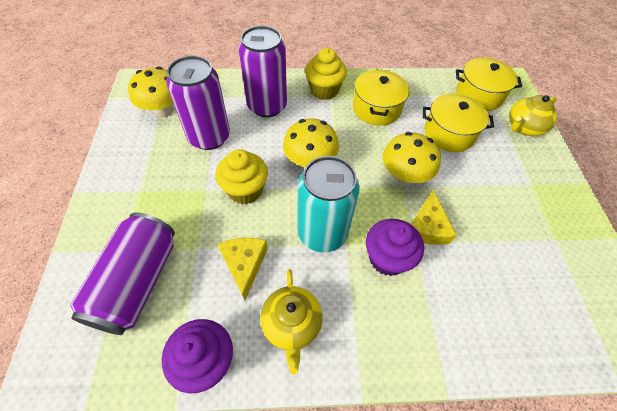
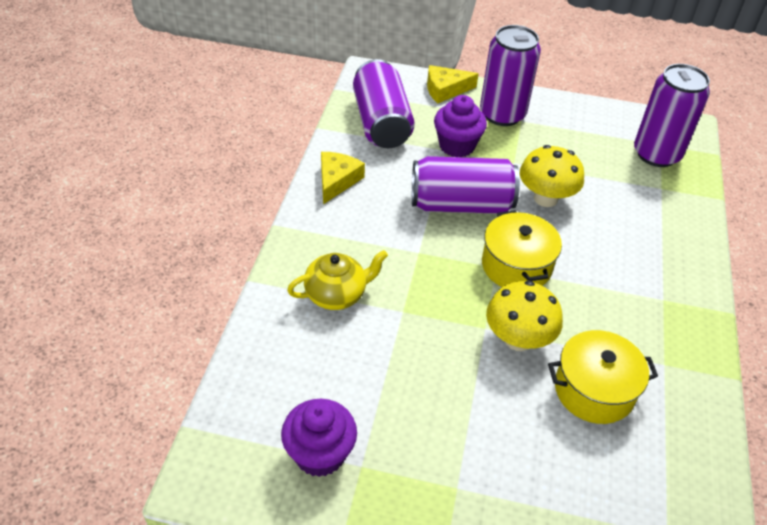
purple can: 3 -> 4
turquoise can: 1 -> 0
yellow cupcake: 2 -> 0
yellow mushroom: 3 -> 2
yellow pot: 3 -> 2
yellow teapot: 2 -> 1

